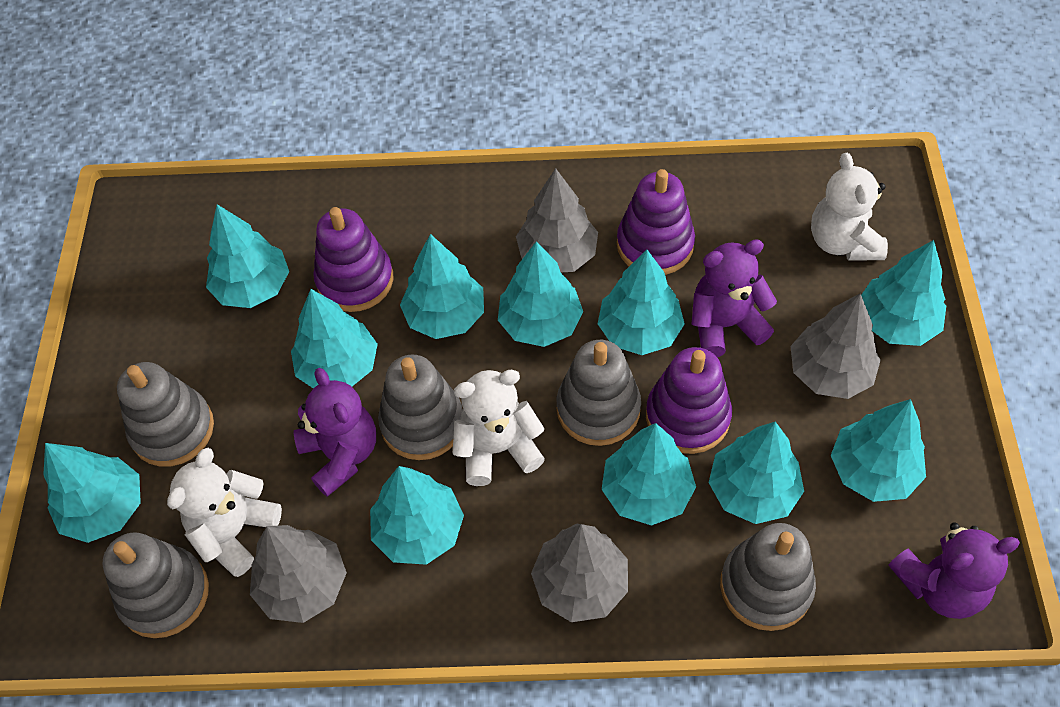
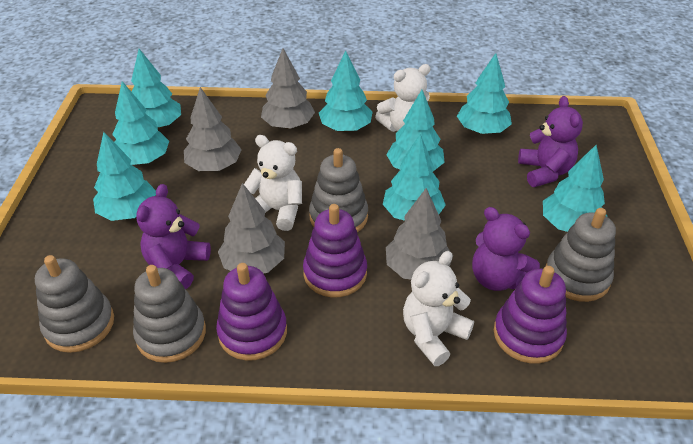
grey stacking toy: 5 -> 4
turquoise tree: 11 -> 8

